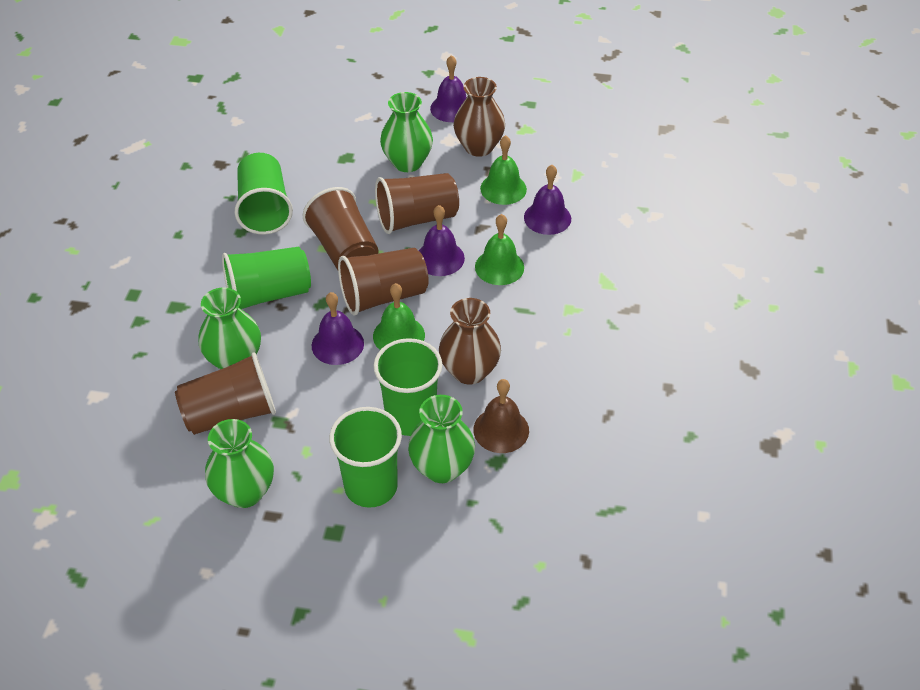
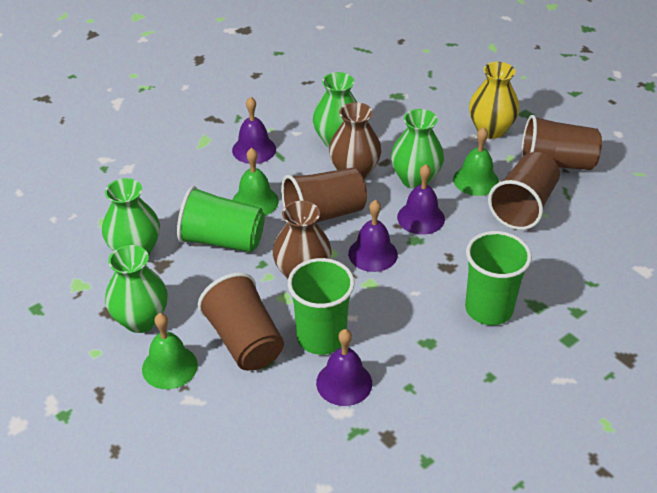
brown bell: 1 -> 0
green cup: 4 -> 3
yellow vase: 0 -> 1

